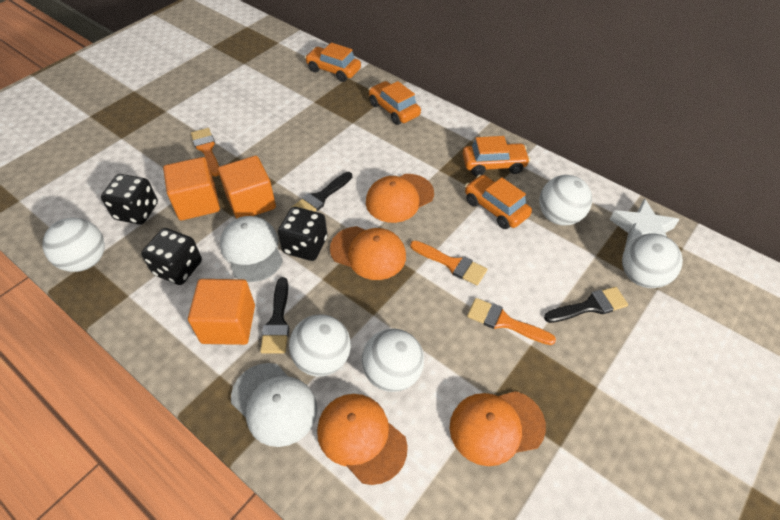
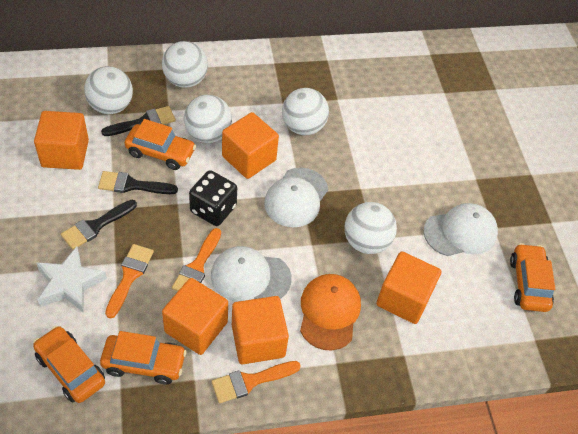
black dice: 3 -> 1
orange cap: 4 -> 1
orange cube: 3 -> 5
white cap: 2 -> 3

